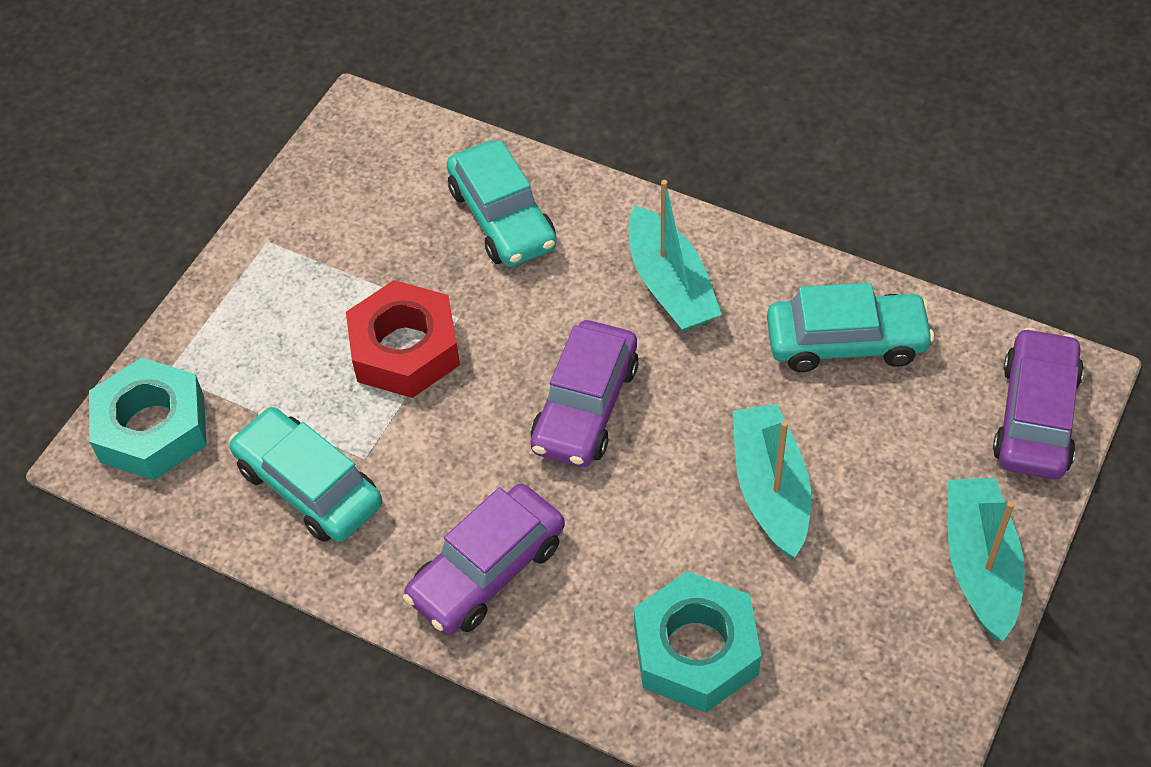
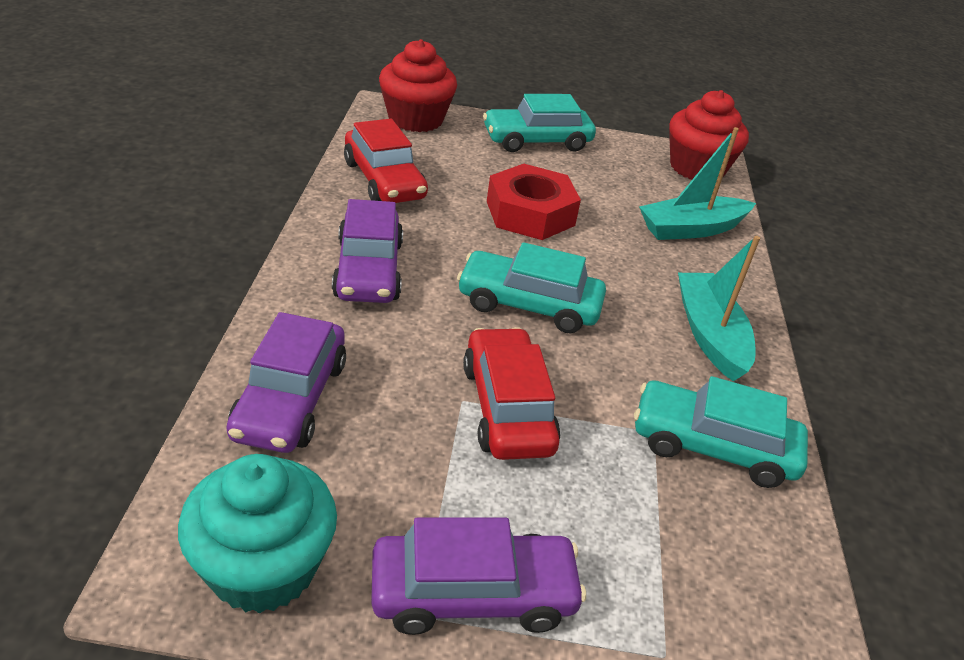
red car: 0 -> 2
red cupcake: 0 -> 2
turquoise boat: 3 -> 2
turquoise cupcake: 0 -> 1
turquoise nut: 2 -> 0

